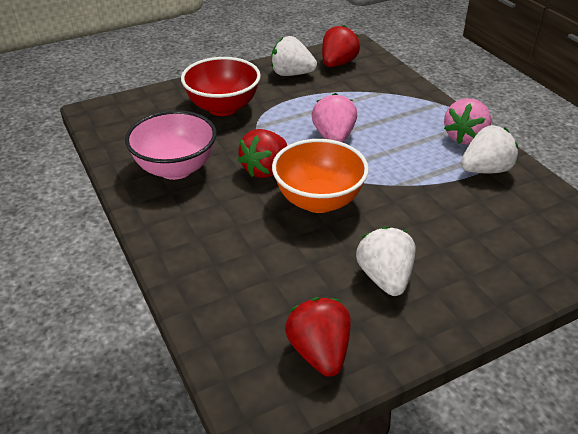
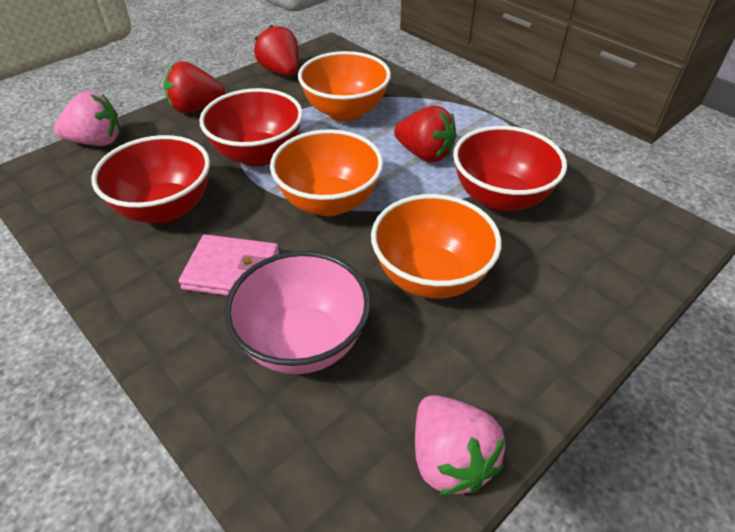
orange bowl: 1 -> 3
pink wallet: 0 -> 1
red bowl: 1 -> 3
white strawberry: 3 -> 0

